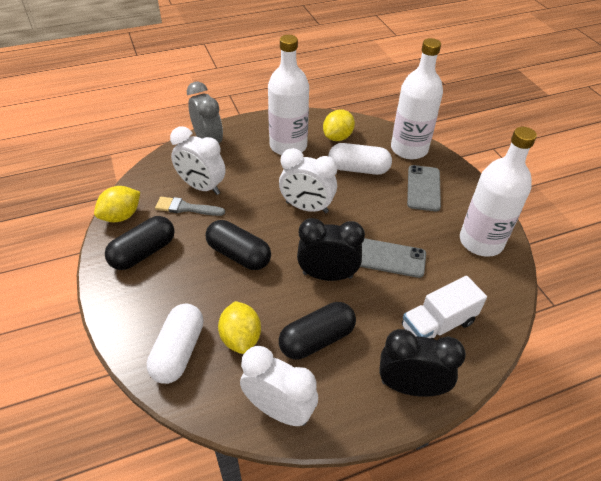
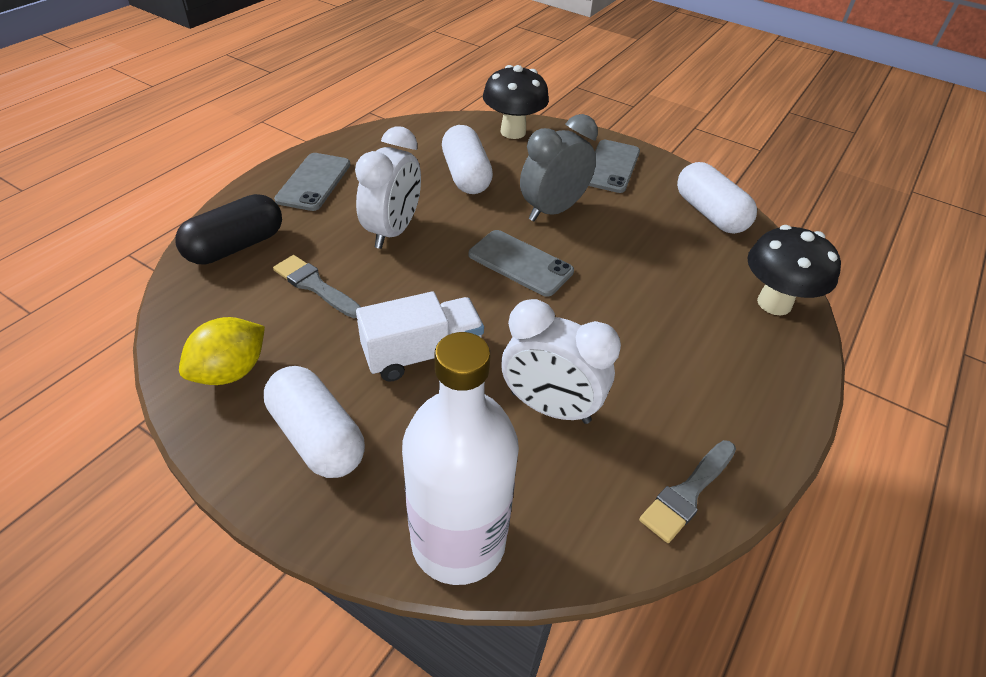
black capsule: 3 -> 1
black clock: 2 -> 0
black mushroom: 0 -> 2
grey brush: 1 -> 2
grey phone: 2 -> 3
white bottle: 3 -> 1
white capsule: 2 -> 3
white clock: 3 -> 2
yellow lemon: 3 -> 1

